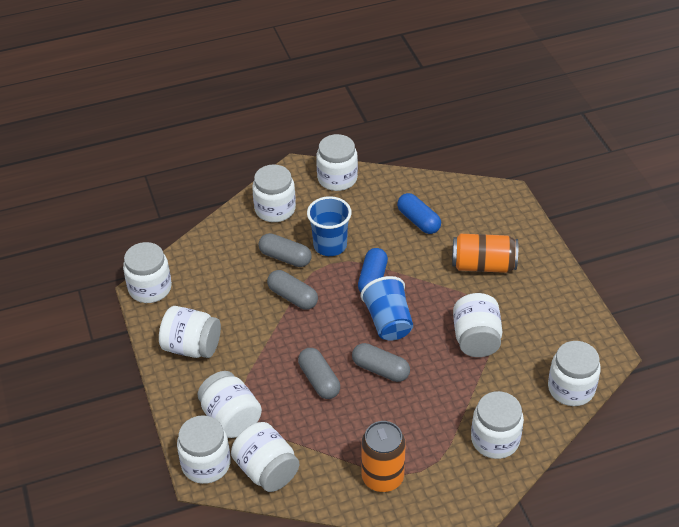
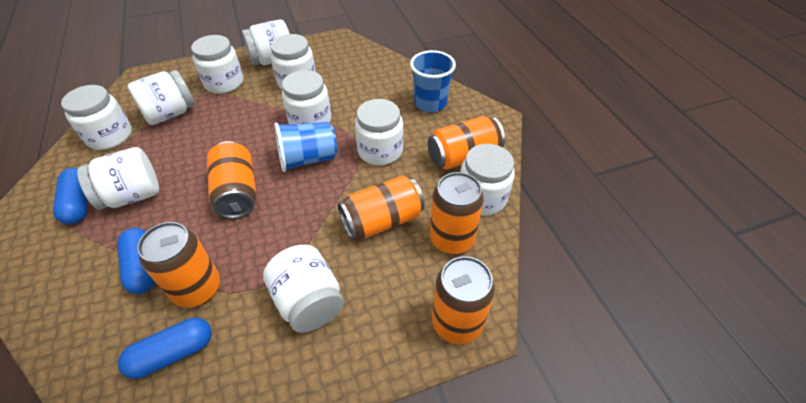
blue capsule: 2 -> 3
grey capsule: 4 -> 0
orange can: 2 -> 6

